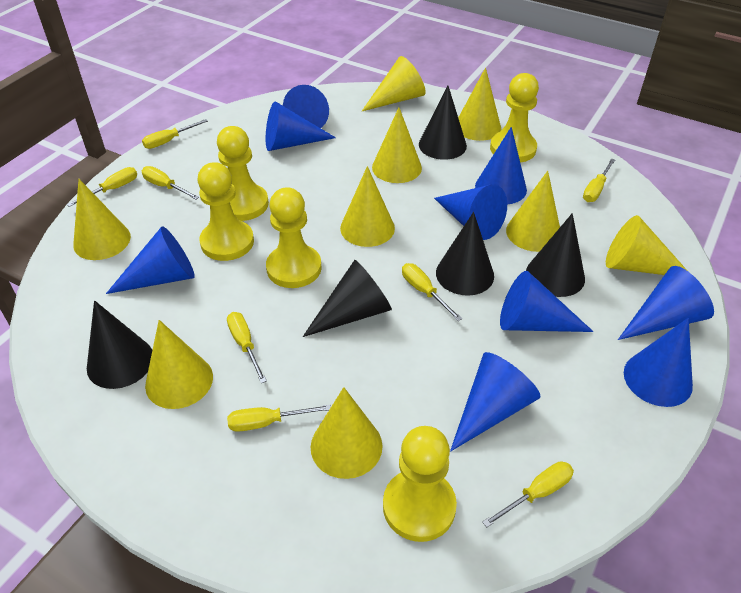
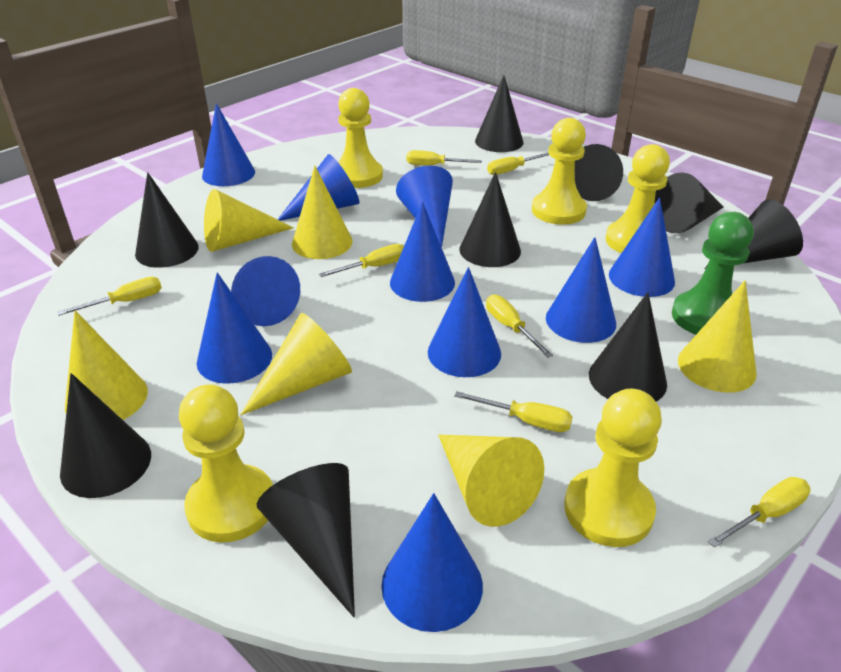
black cone: 5 -> 9
blue cone: 9 -> 10
green pawn: 0 -> 1
yellow cone: 9 -> 6
yellow screwdriver: 8 -> 7

